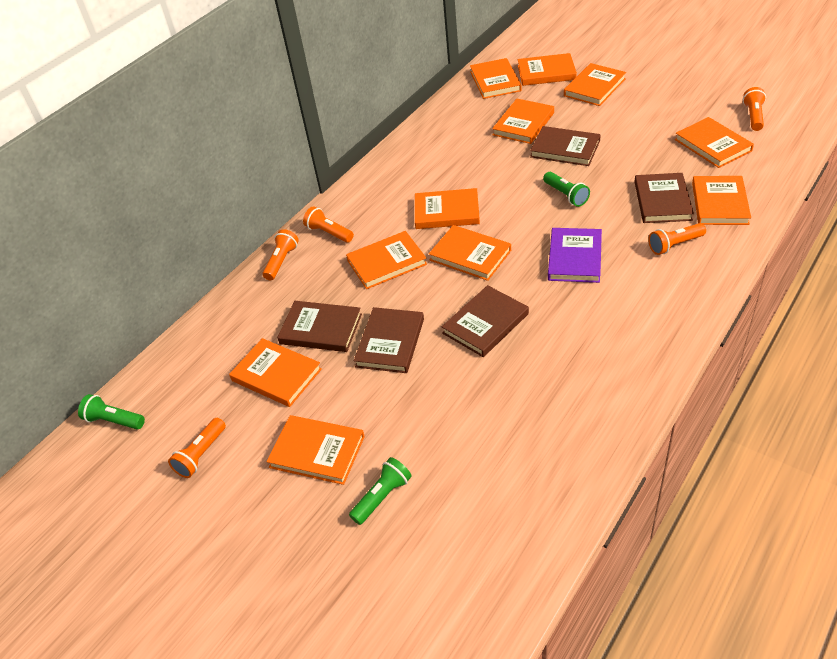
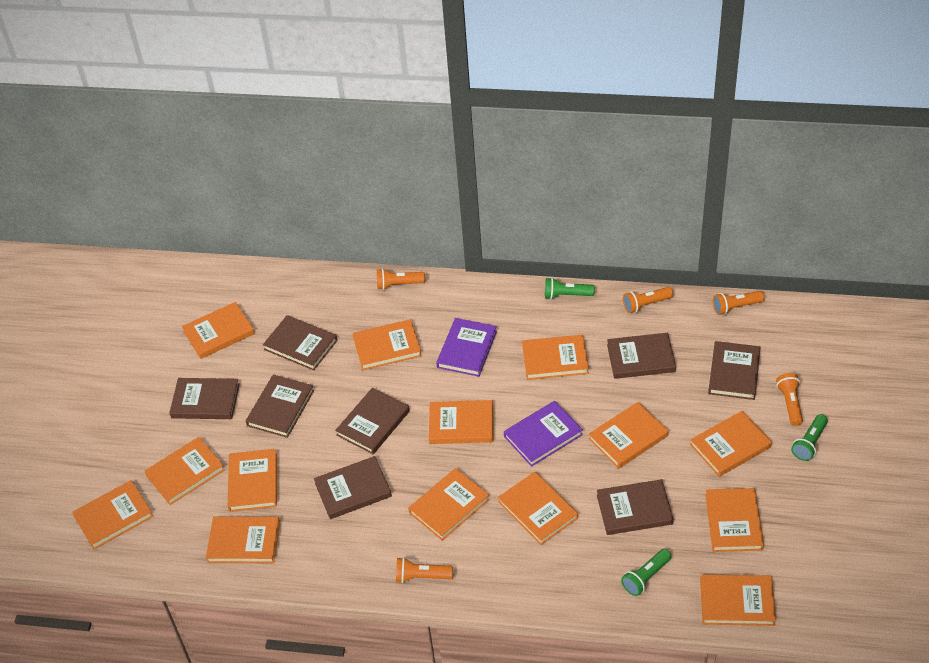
brown book: 5 -> 8
orange book: 11 -> 14
purple book: 1 -> 2

